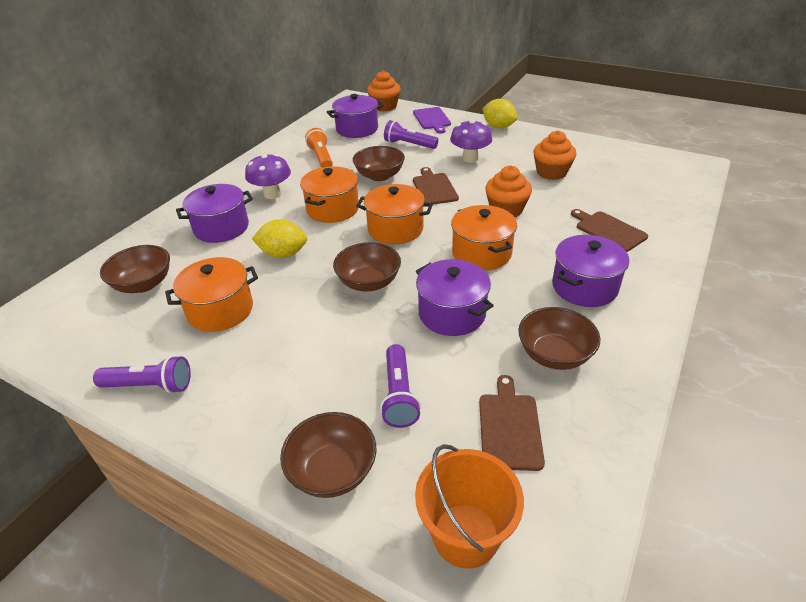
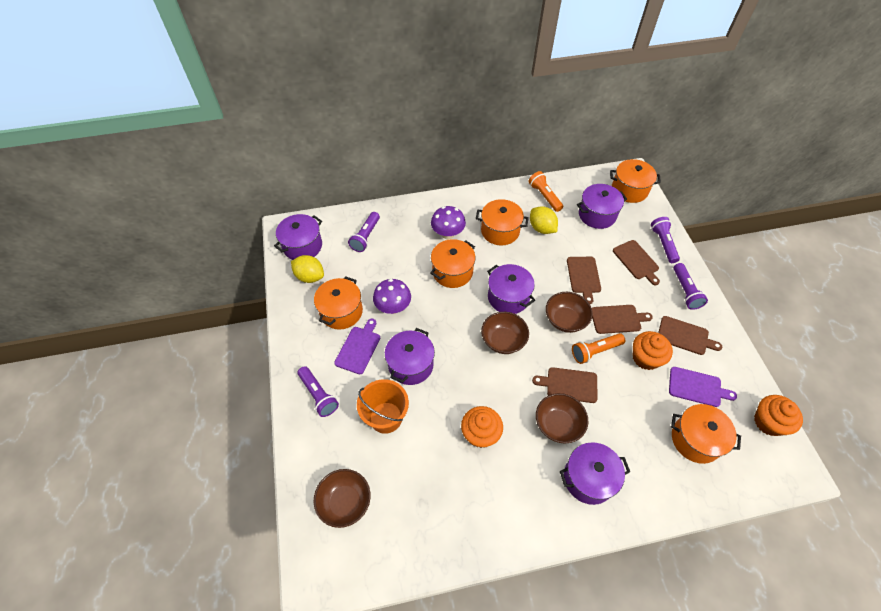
brown bowl: 5 -> 4
brown cutting board: 3 -> 5
orange flashlight: 1 -> 2
orange pot: 4 -> 5
purple cutting board: 1 -> 2
purple flashlight: 3 -> 4
purple pot: 4 -> 5

